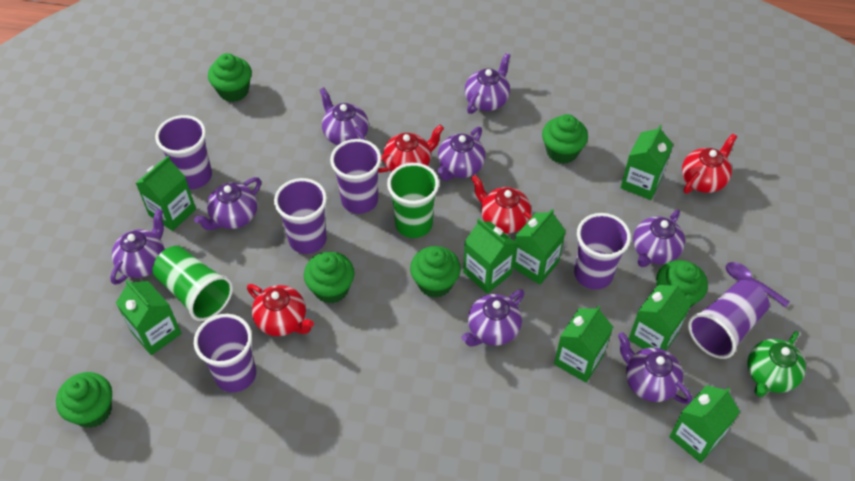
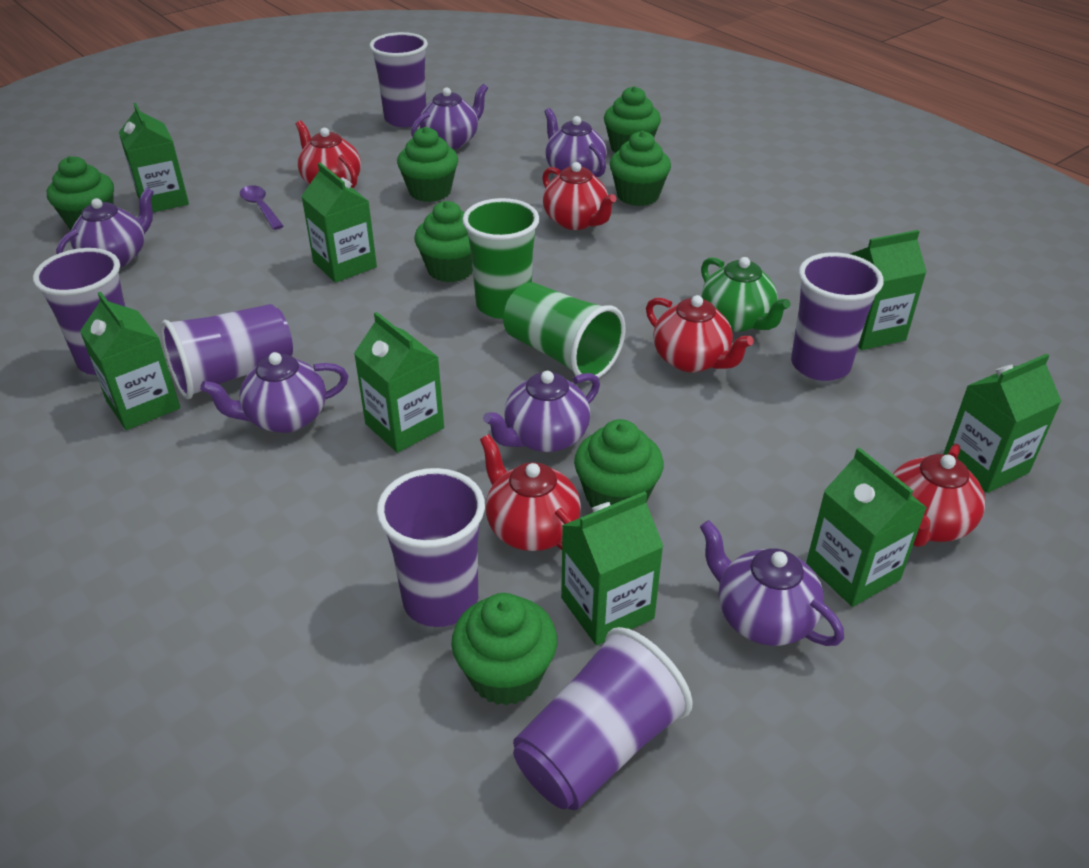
green cupcake: 6 -> 7
purple teapot: 8 -> 6
red teapot: 4 -> 5

